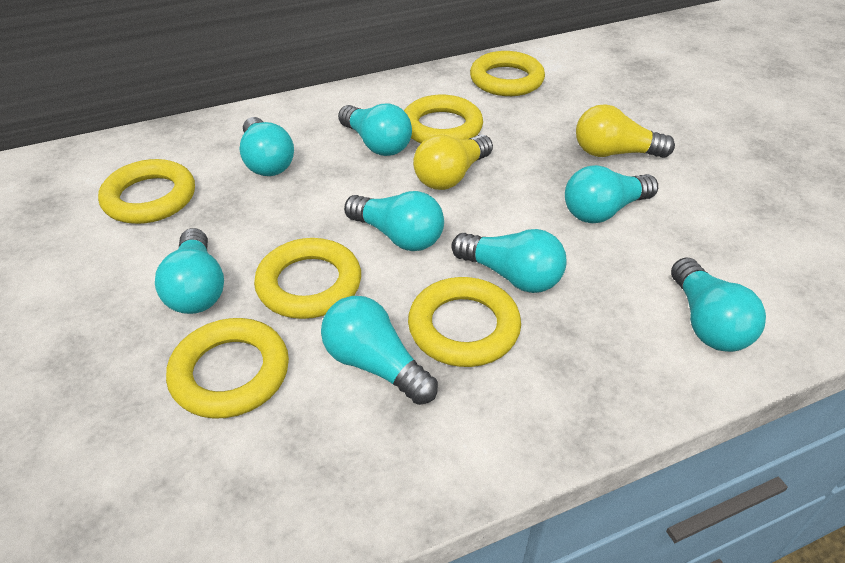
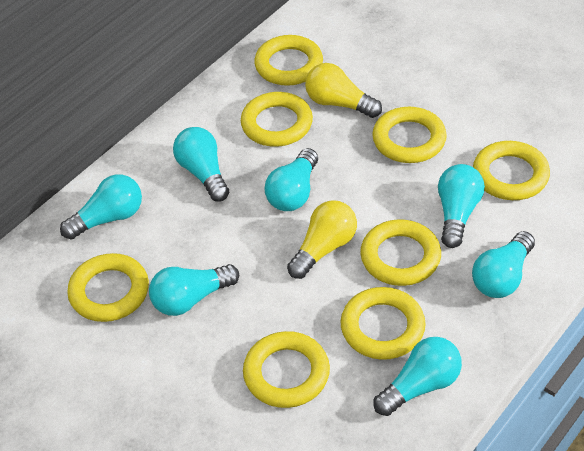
turquoise light bulb: 8 -> 7
yellow ring: 6 -> 8

